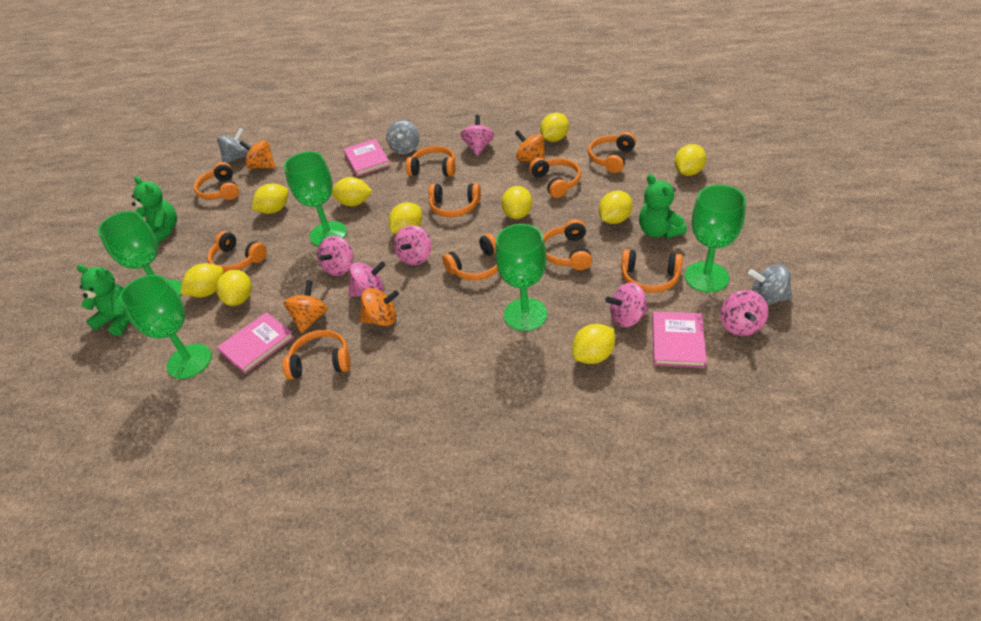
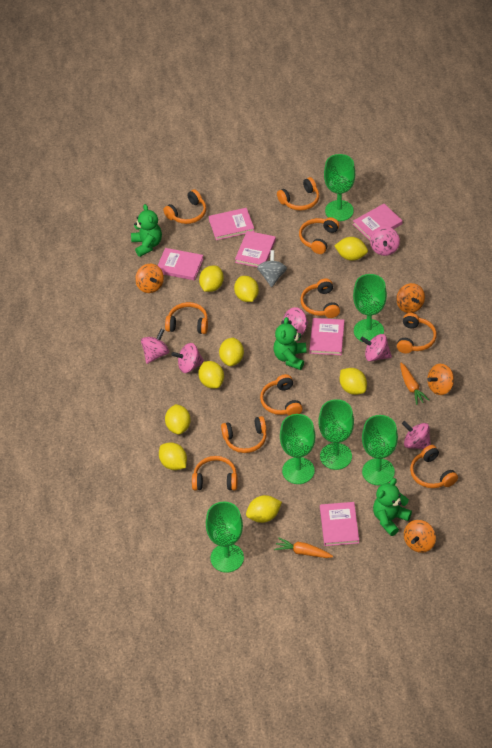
green goblet: 5 -> 6
grey spinning top: 3 -> 1
orange carrot: 0 -> 2
pink book: 3 -> 6
yellow lemon: 10 -> 9

